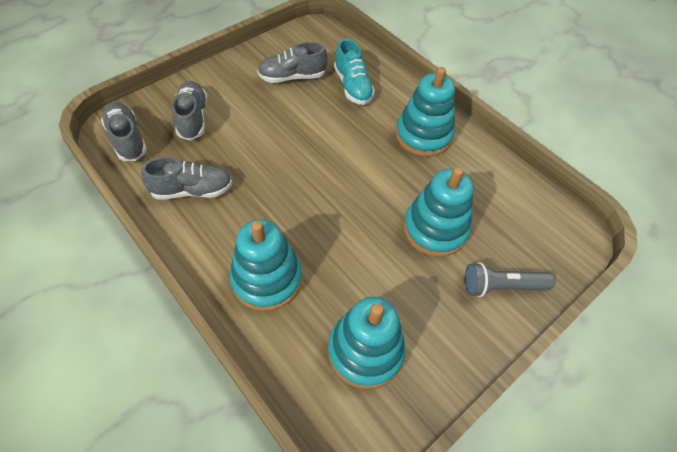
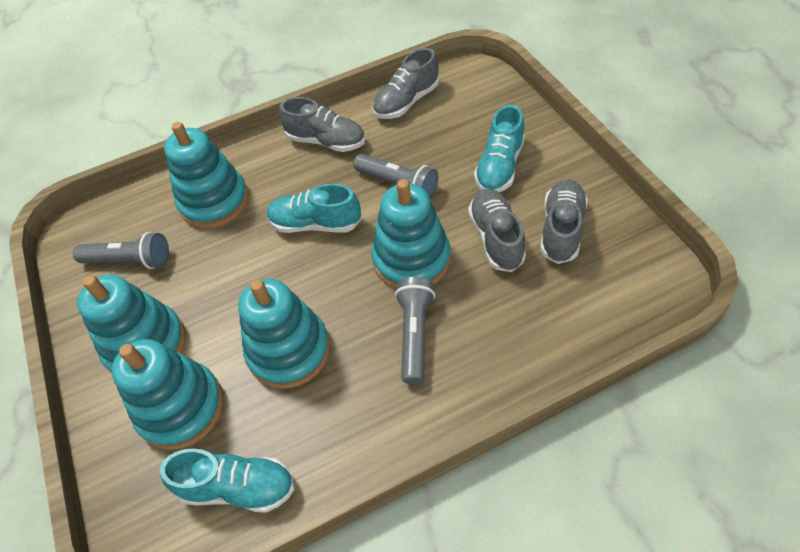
grey flashlight: 1 -> 3
turquoise shoe: 1 -> 3
turquoise stacking toy: 4 -> 5

